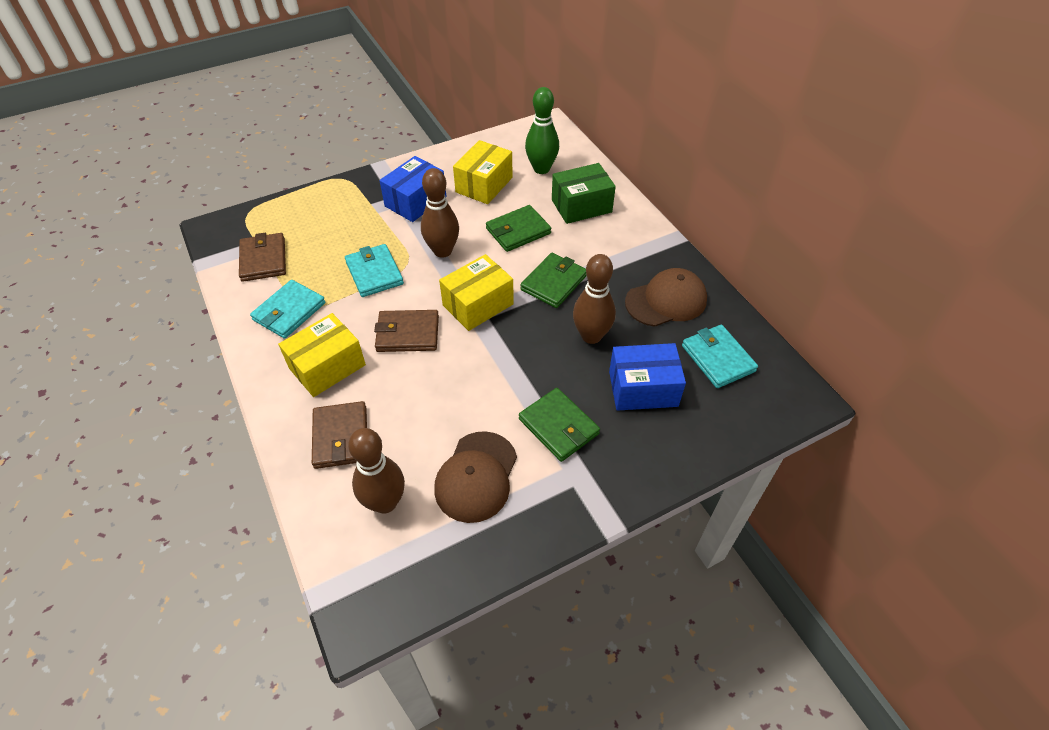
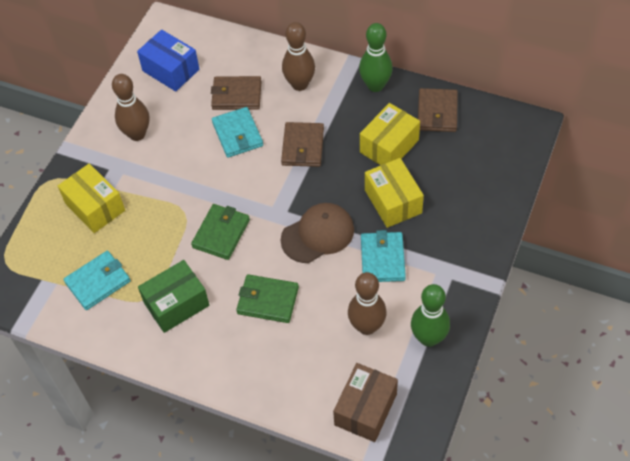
blue box: 2 -> 1
brown box: 0 -> 1
brown cap: 2 -> 1
green bowling pin: 1 -> 2
green wallet: 3 -> 2

